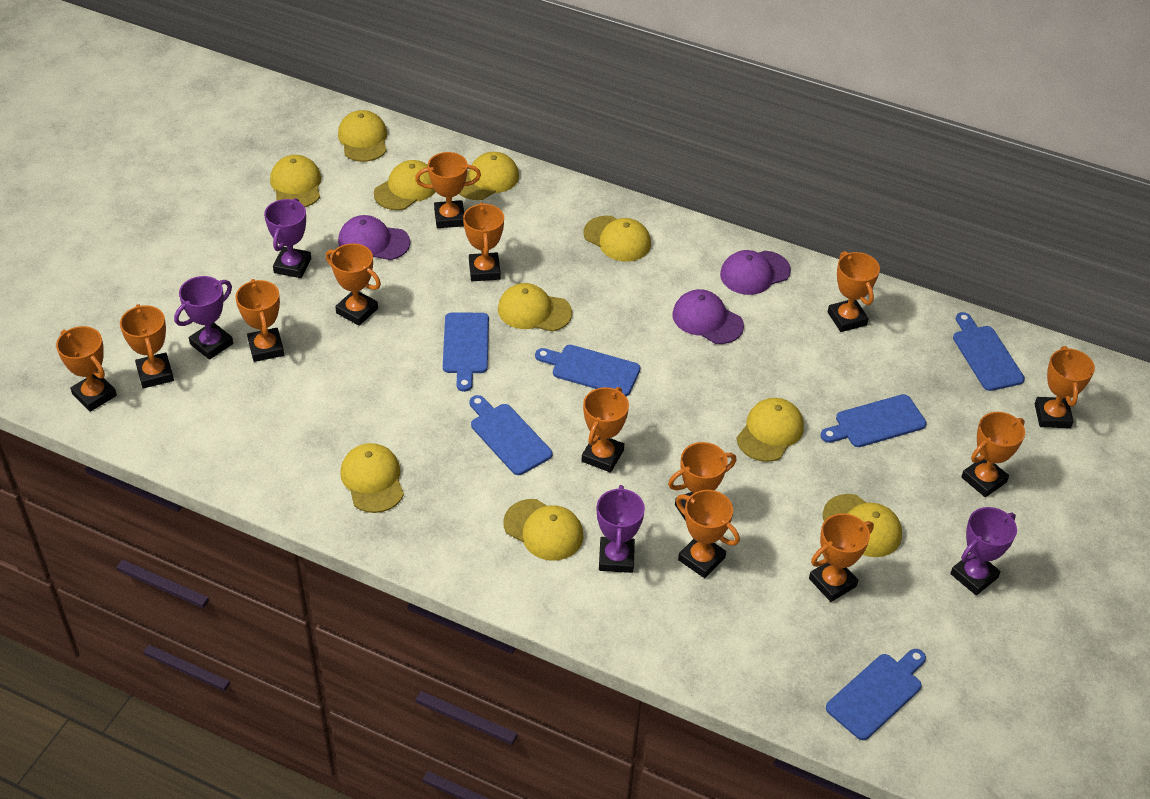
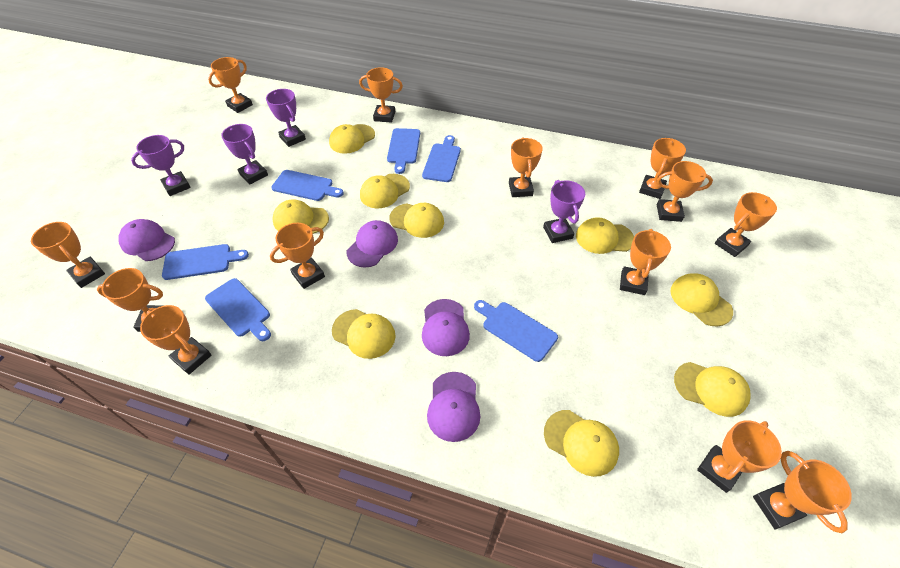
purple cap: 3 -> 4
yellow cap: 10 -> 9

